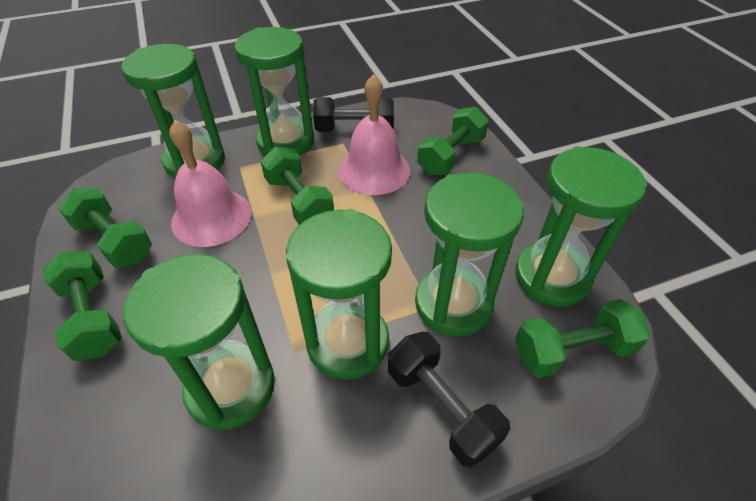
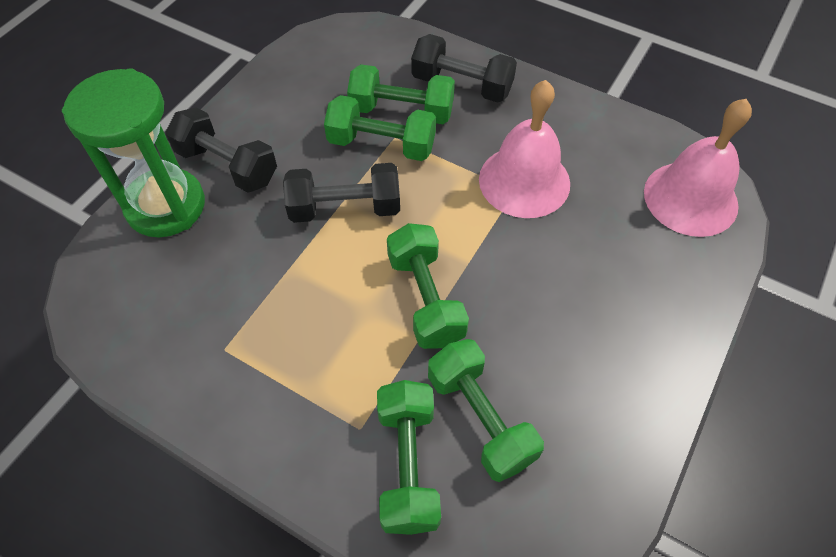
black dumbbell: 2 -> 3
green hourglass: 6 -> 1

